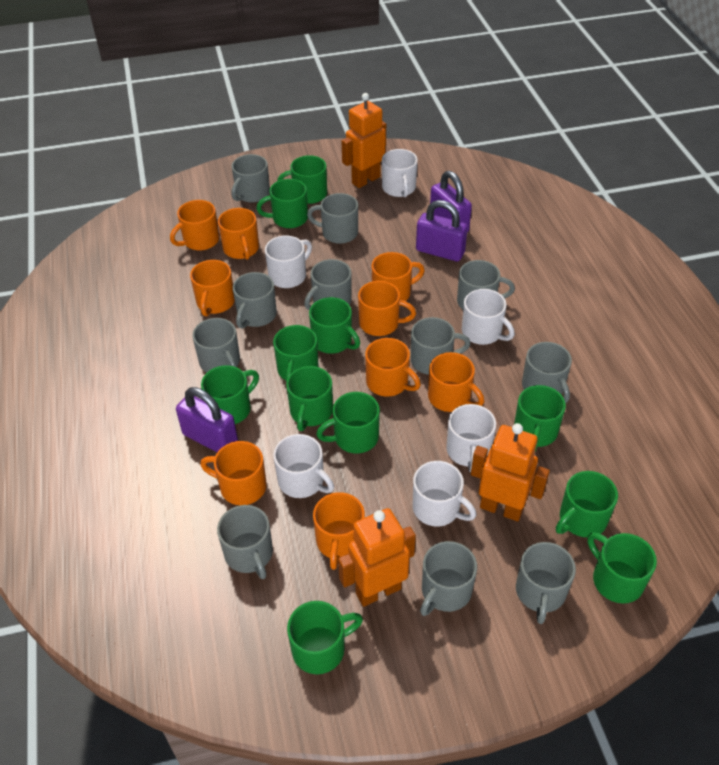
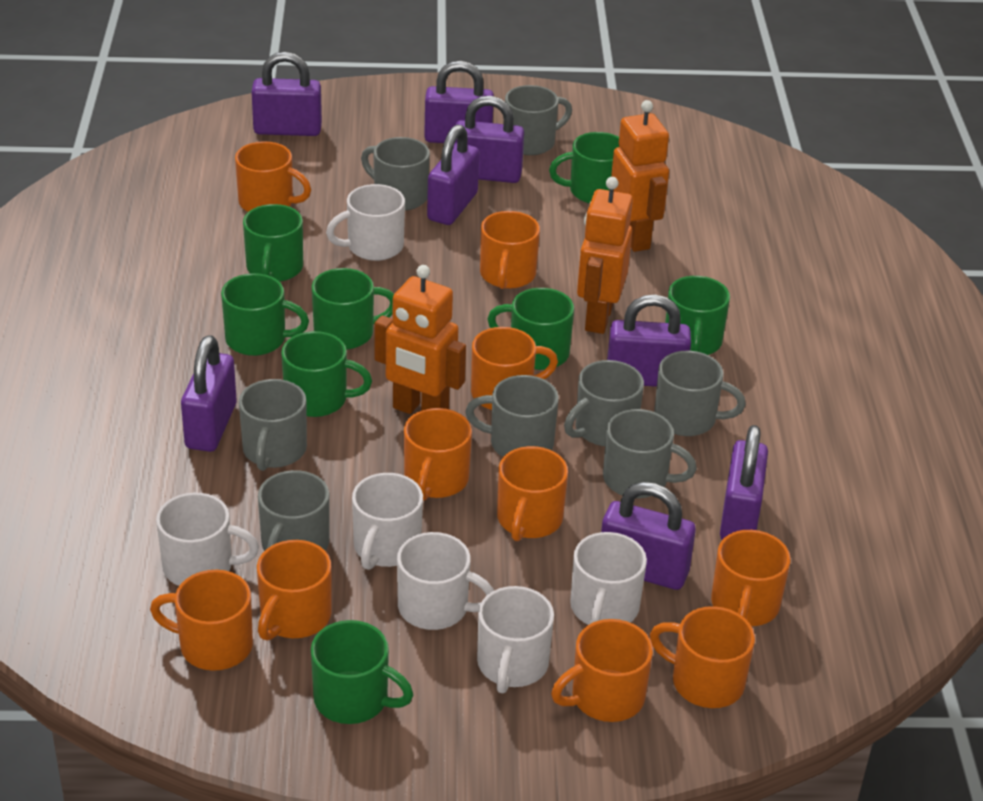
green mug: 11 -> 8
grey mug: 11 -> 8
orange mug: 9 -> 10
purple padlock: 3 -> 8

